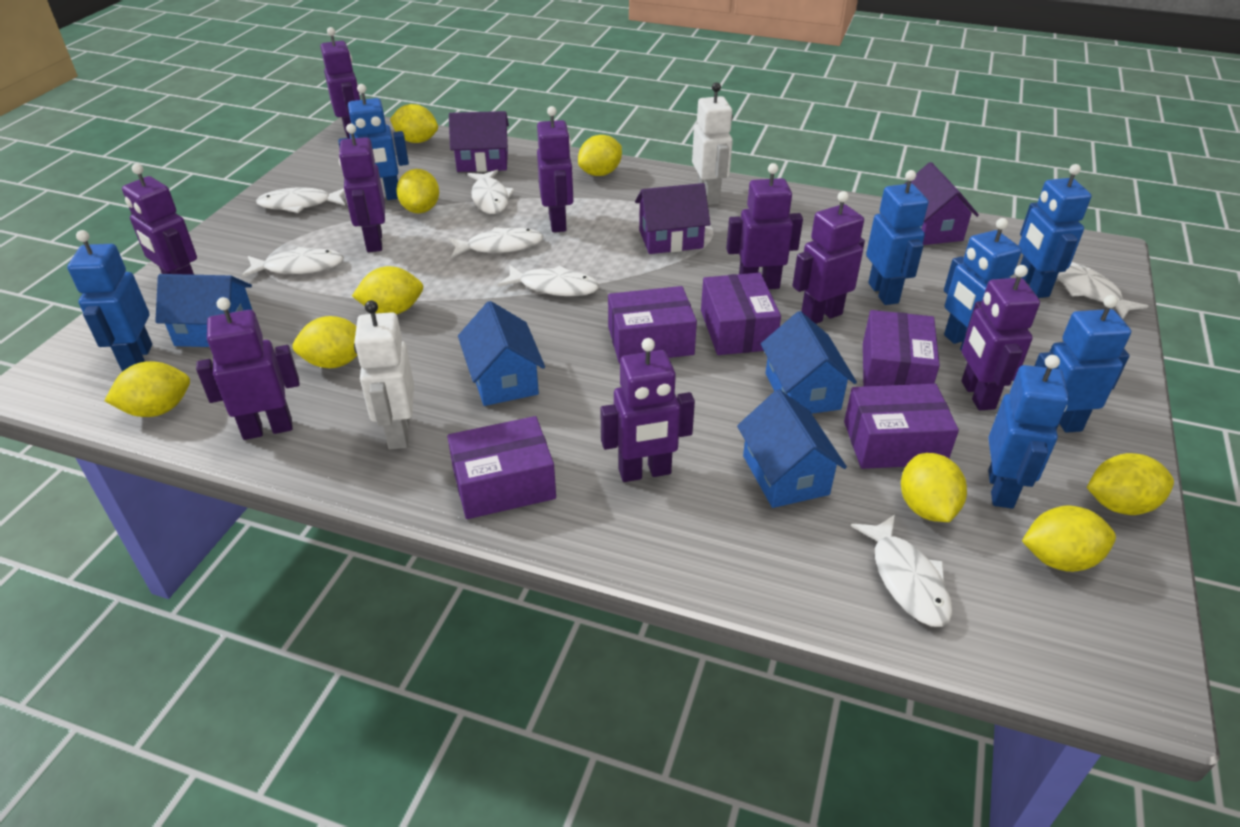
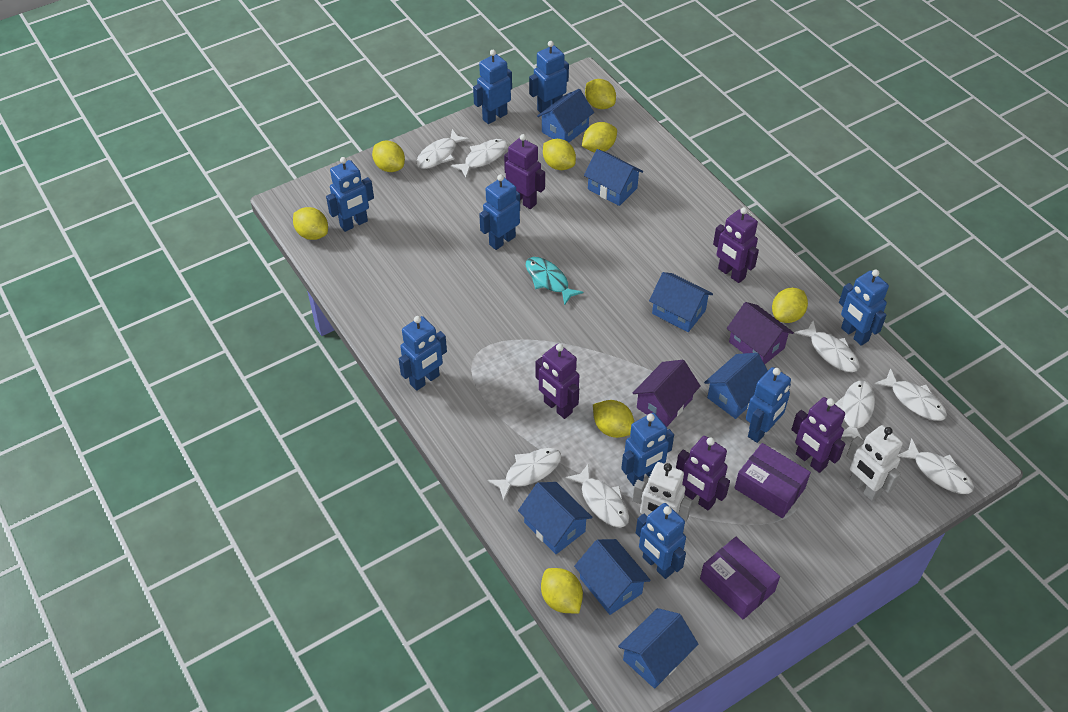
blue house: 4 -> 7
blue robot: 7 -> 9
purple box: 5 -> 2
purple house: 3 -> 2
purple robot: 9 -> 5
turquoise fish: 0 -> 1
white fish: 7 -> 8
yellow lemon: 9 -> 8

